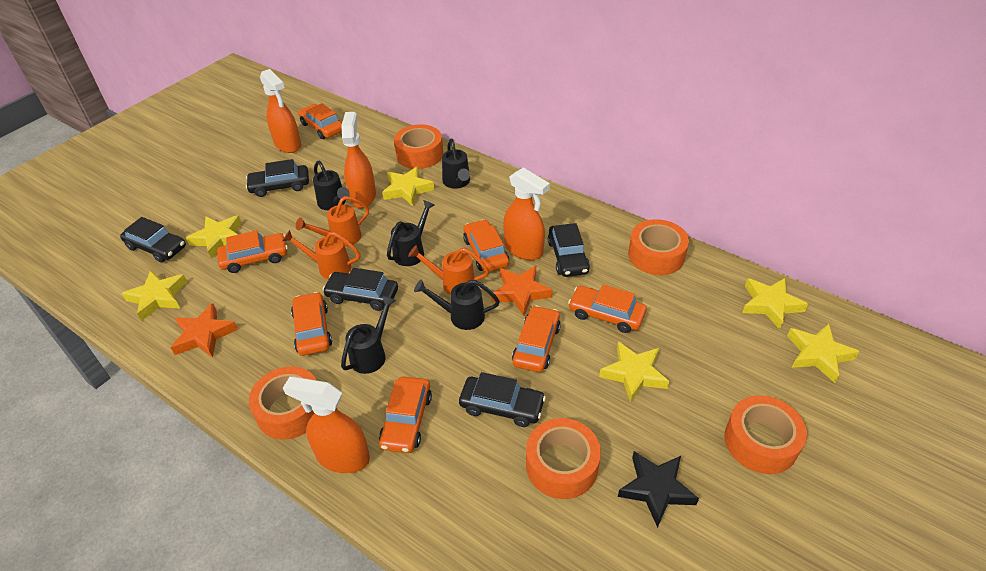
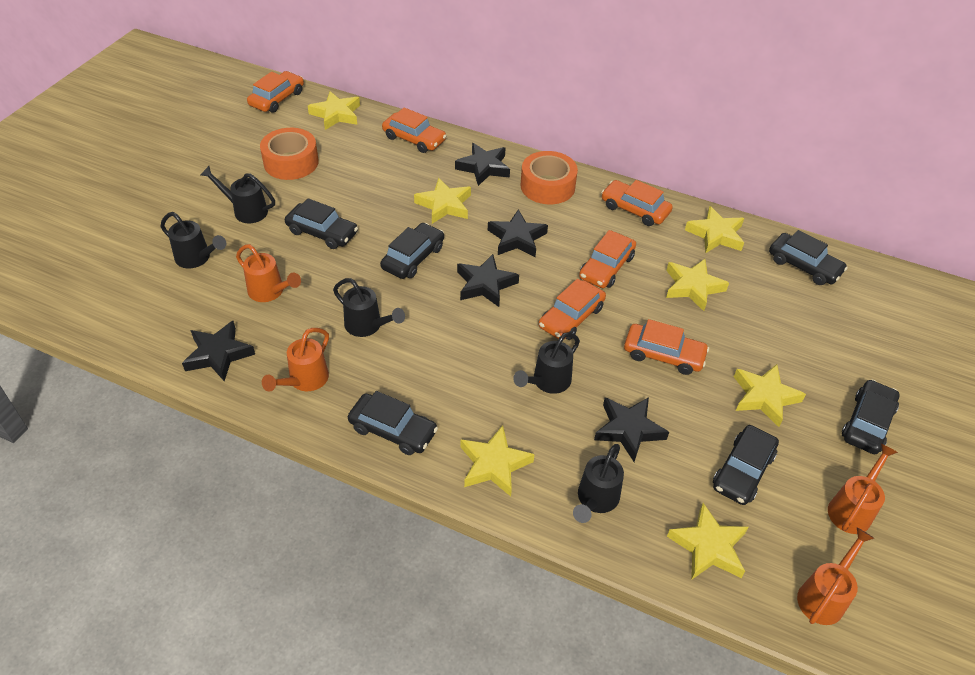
black car: 5 -> 6
black star: 1 -> 5
orange car: 7 -> 6
orange spray bottle: 4 -> 0
orange star: 2 -> 0
orange tape: 5 -> 2
orange watering can: 3 -> 4
yellow star: 6 -> 7

